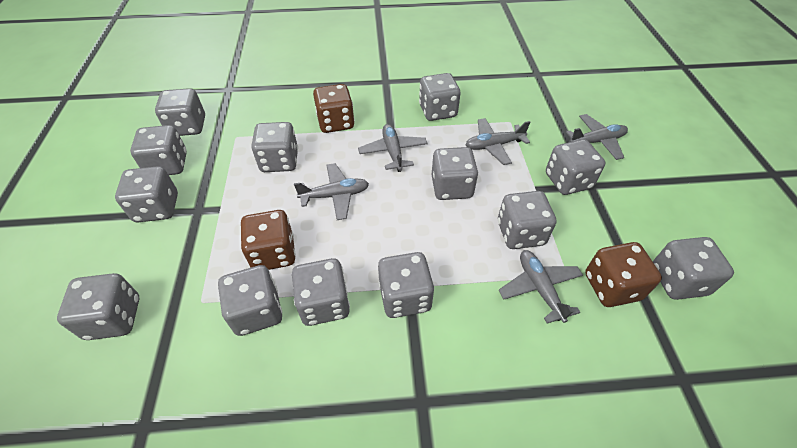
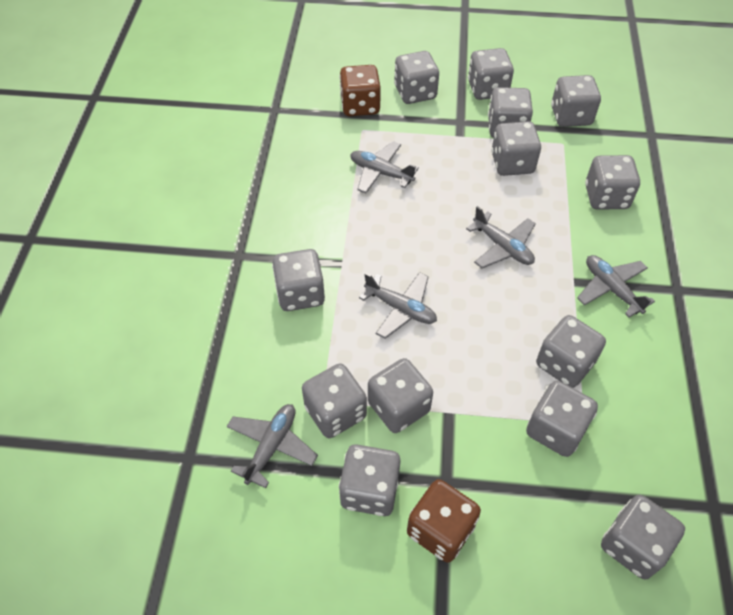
brown dice: 3 -> 2

